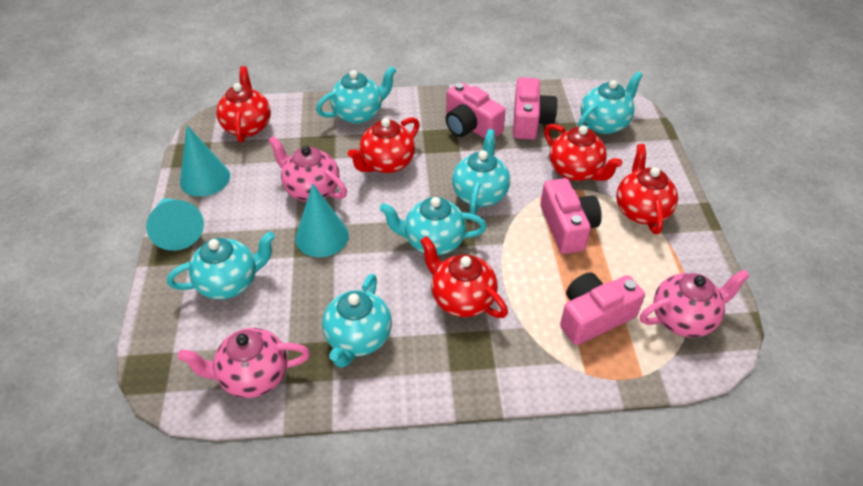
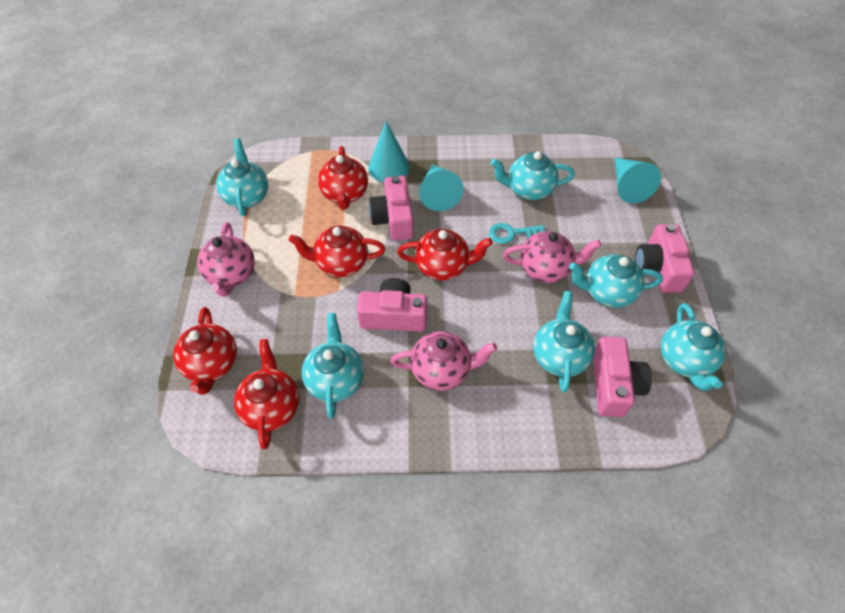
turquoise key: 0 -> 1

